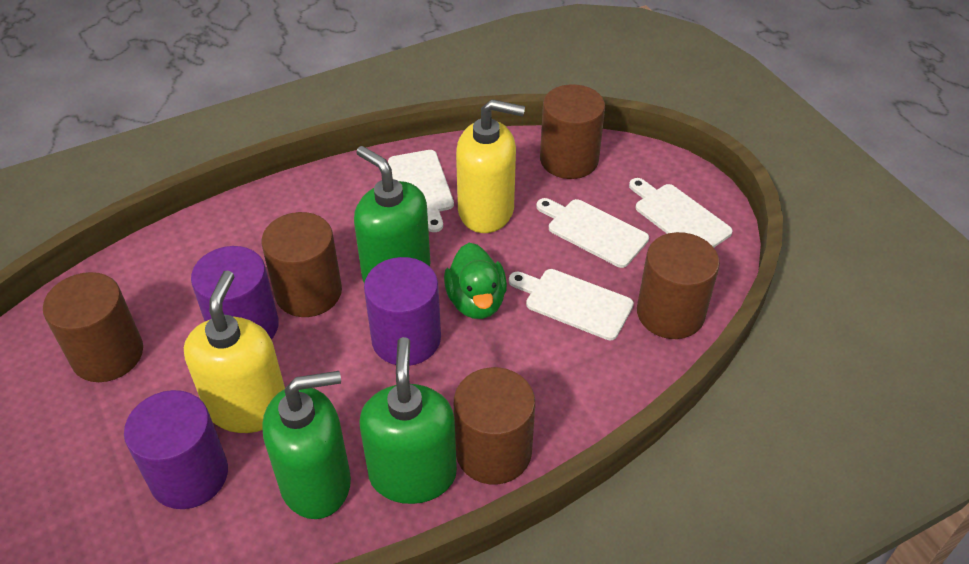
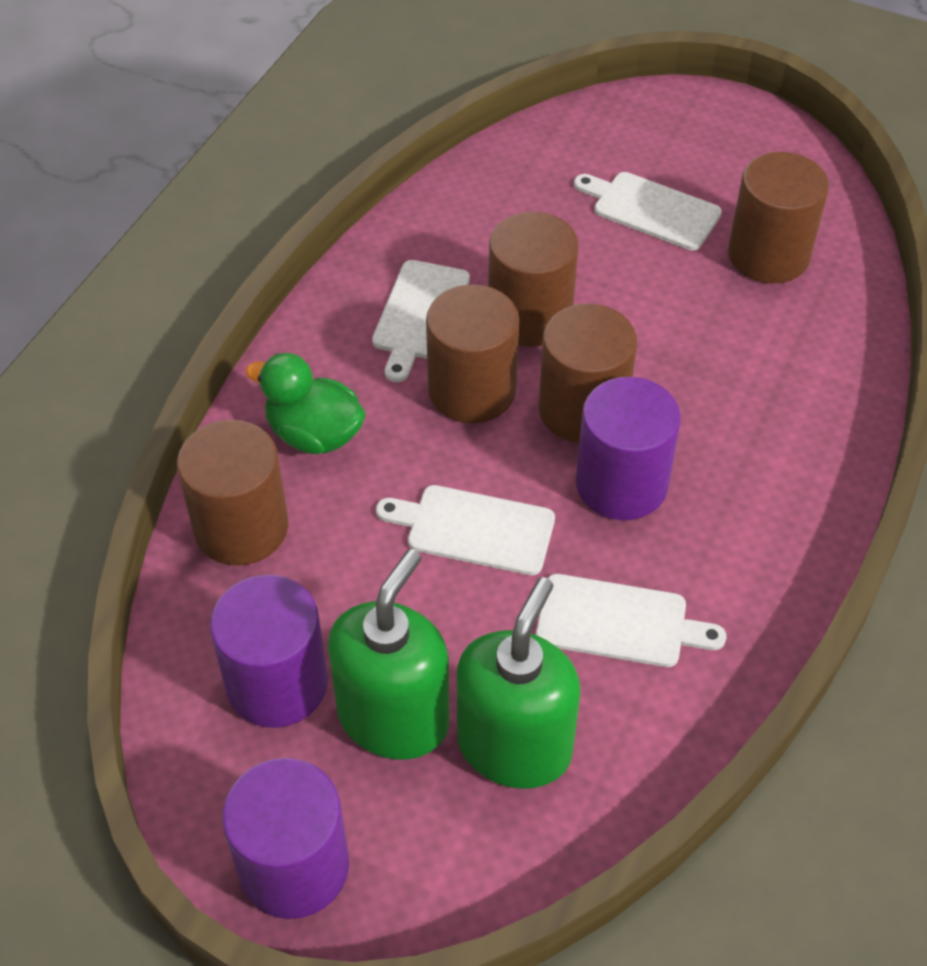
green soap dispenser: 3 -> 2
yellow soap dispenser: 2 -> 0

